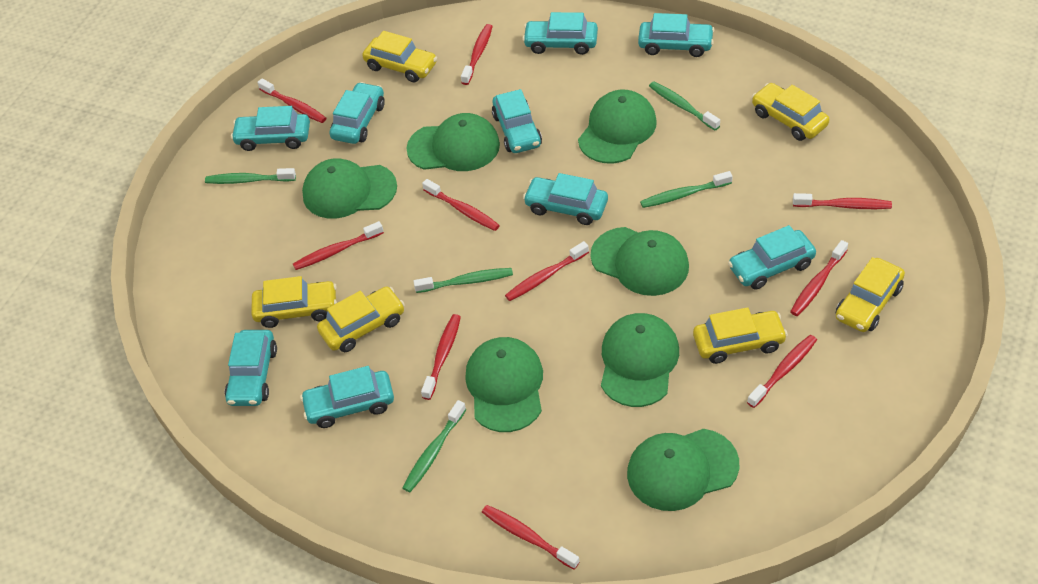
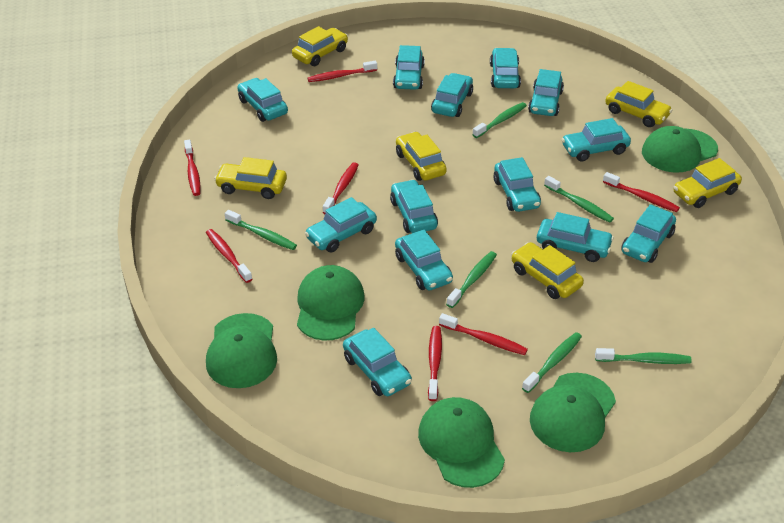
green cap: 7 -> 5
green toothbrush: 5 -> 6
red toothbrush: 10 -> 7
turquoise car: 9 -> 13

